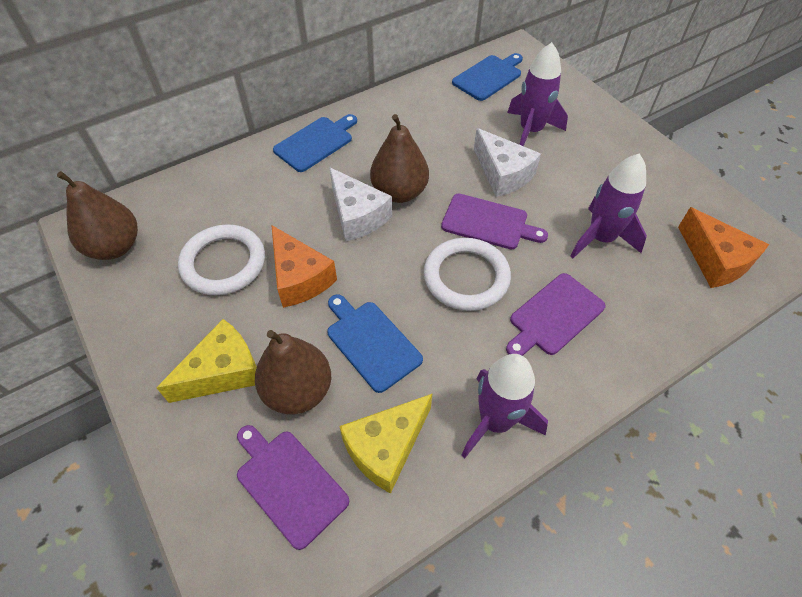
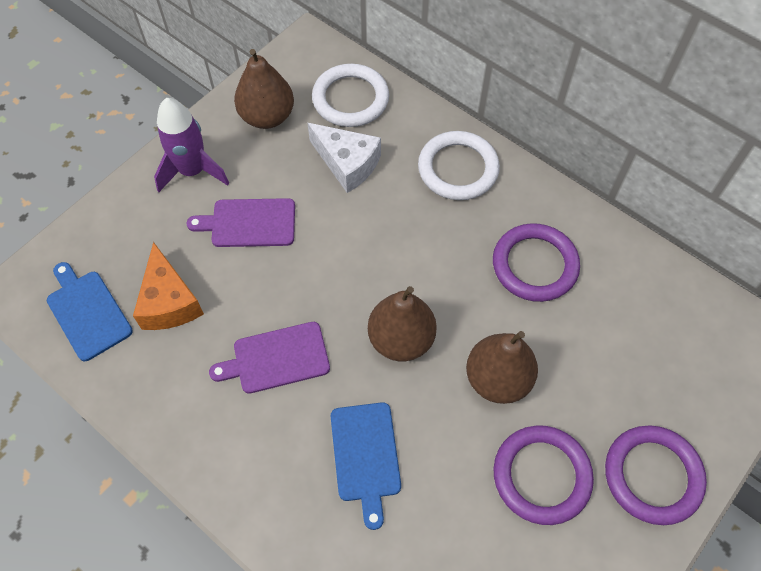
blue cutting board: 3 -> 2
orange cheese: 2 -> 1
purple cutting board: 3 -> 2
purple ring: 0 -> 3
purple rocket: 3 -> 1
white cheese: 2 -> 1
yellow cheese: 2 -> 0

